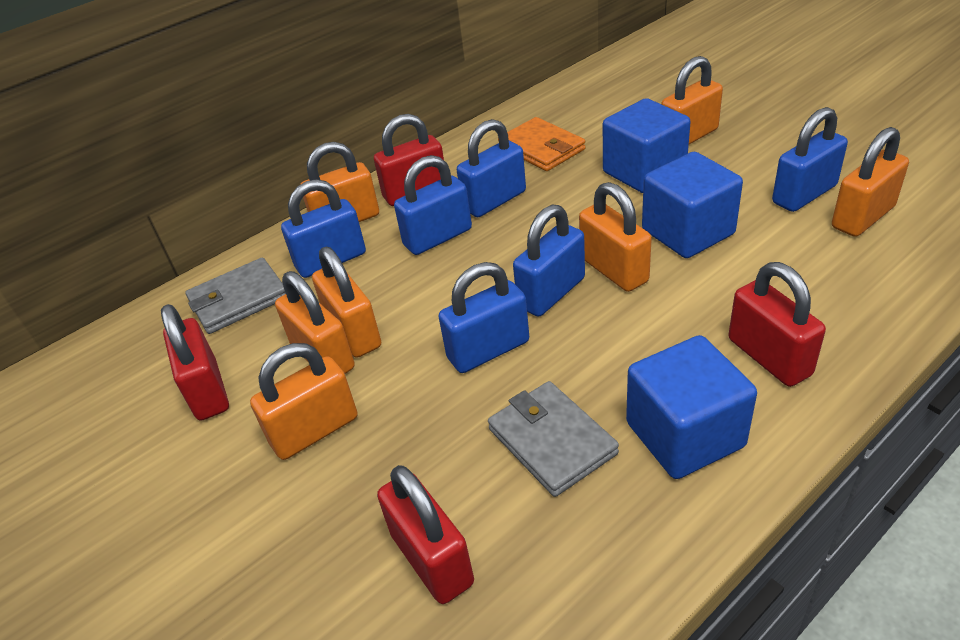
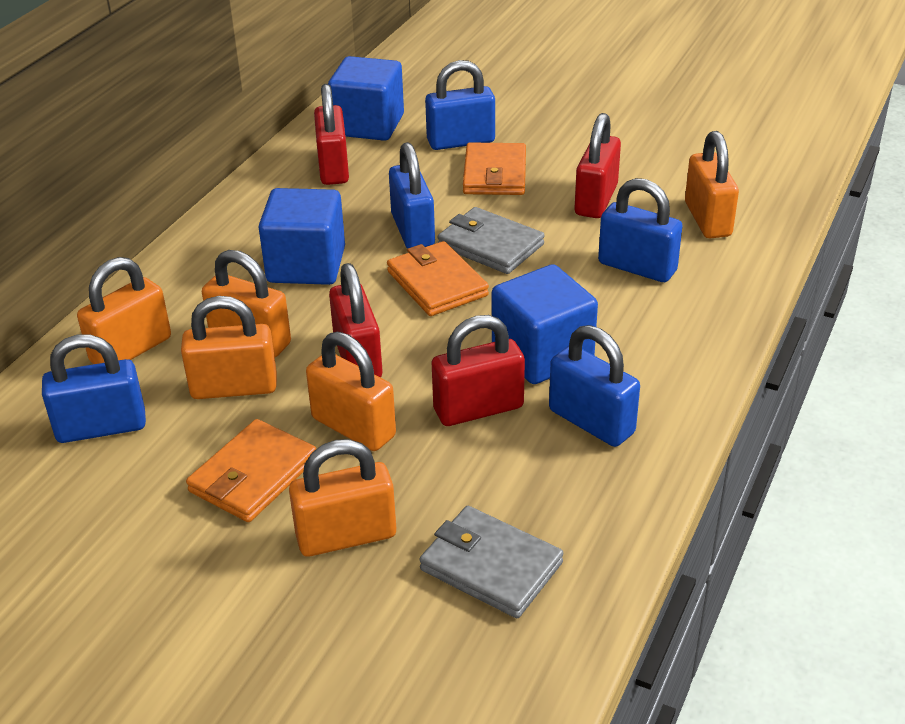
blue padlock: 6 -> 5
orange padlock: 7 -> 6
orange wallet: 1 -> 3

